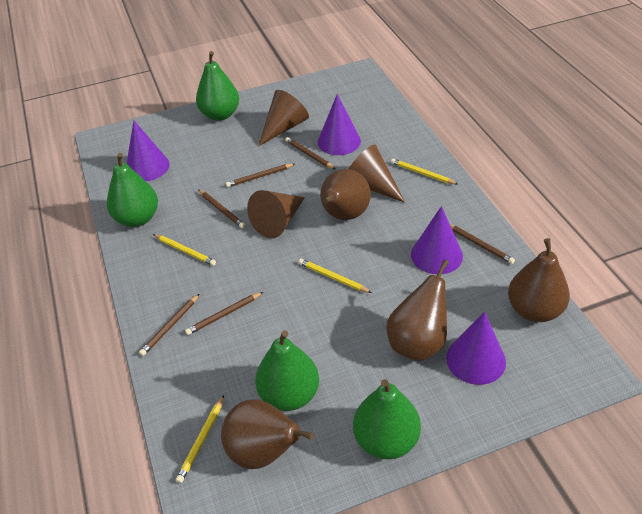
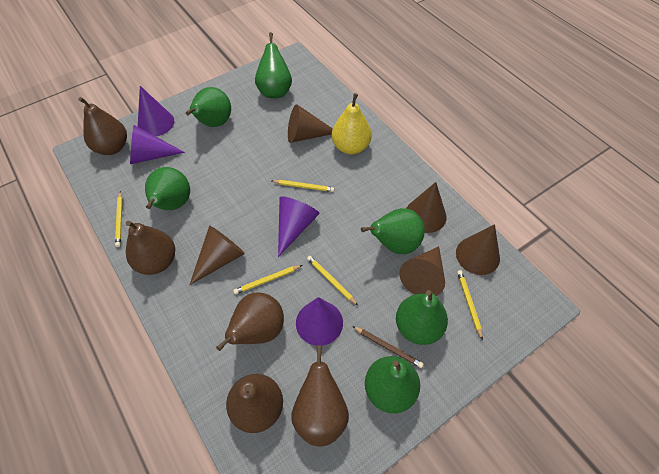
brown cone: 3 -> 5
brown pear: 4 -> 5
brown pencil: 6 -> 1
green pear: 4 -> 6
yellow pear: 0 -> 1
yellow pencil: 4 -> 5

